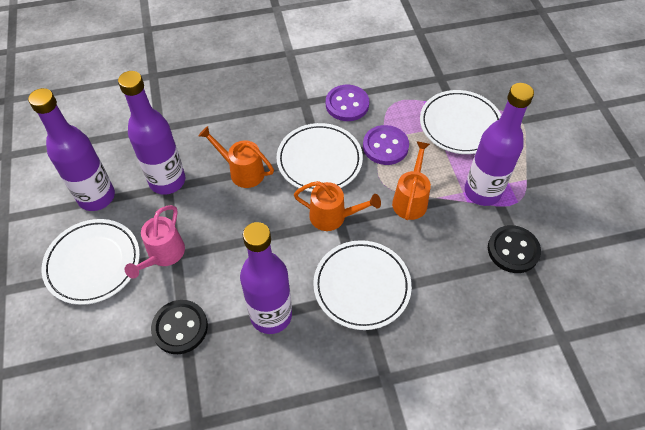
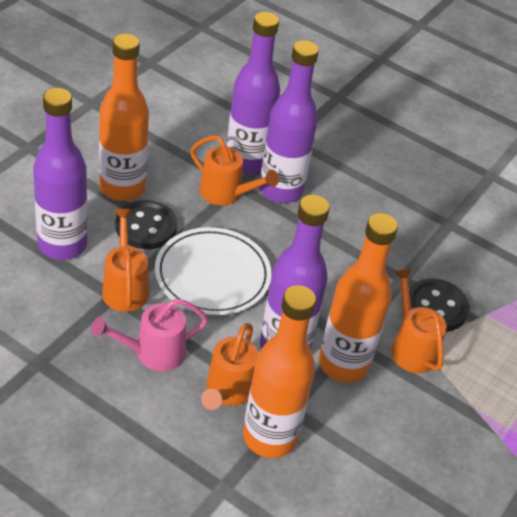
orange bottle: 0 -> 3
orange watering can: 3 -> 4
purple button: 2 -> 0
white plate: 4 -> 1

